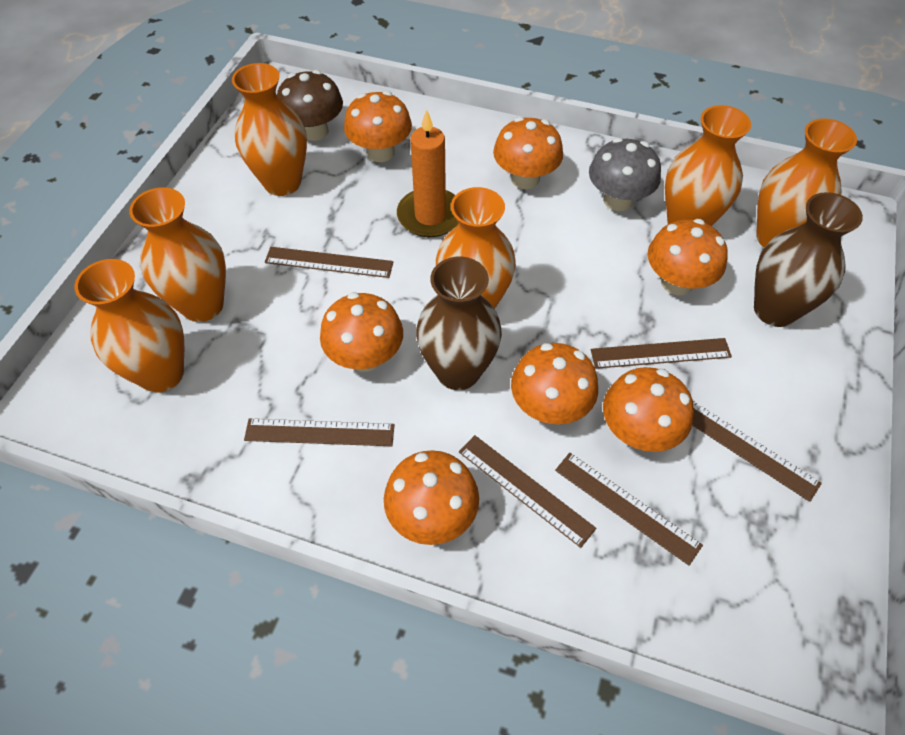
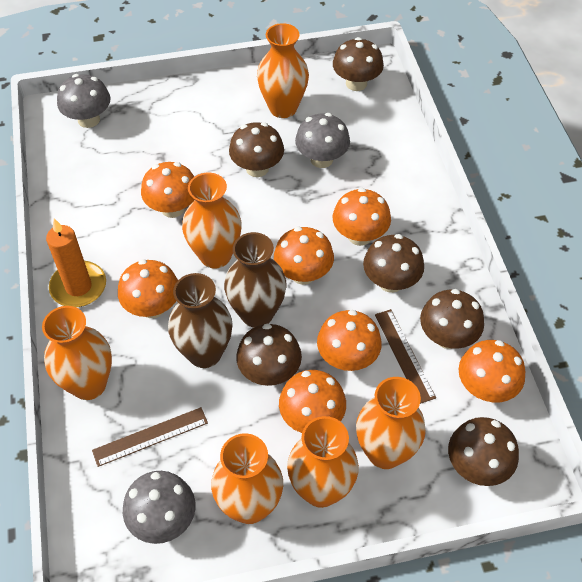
brown mushroom: 1 -> 6
brown ruler: 6 -> 2
grey mushroom: 1 -> 3

